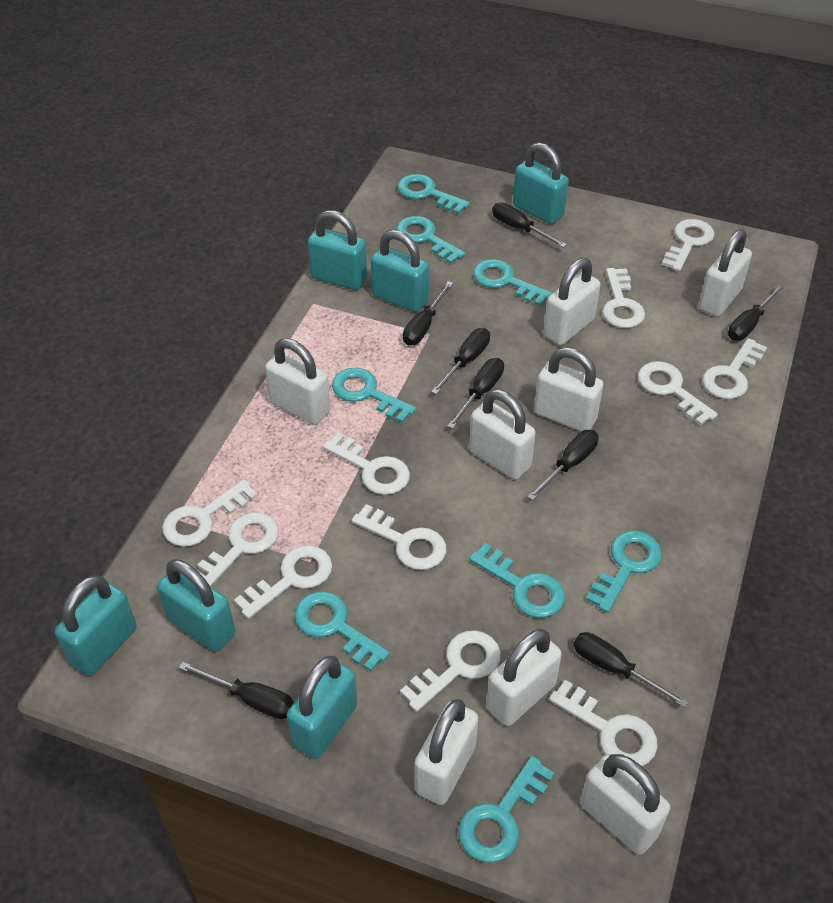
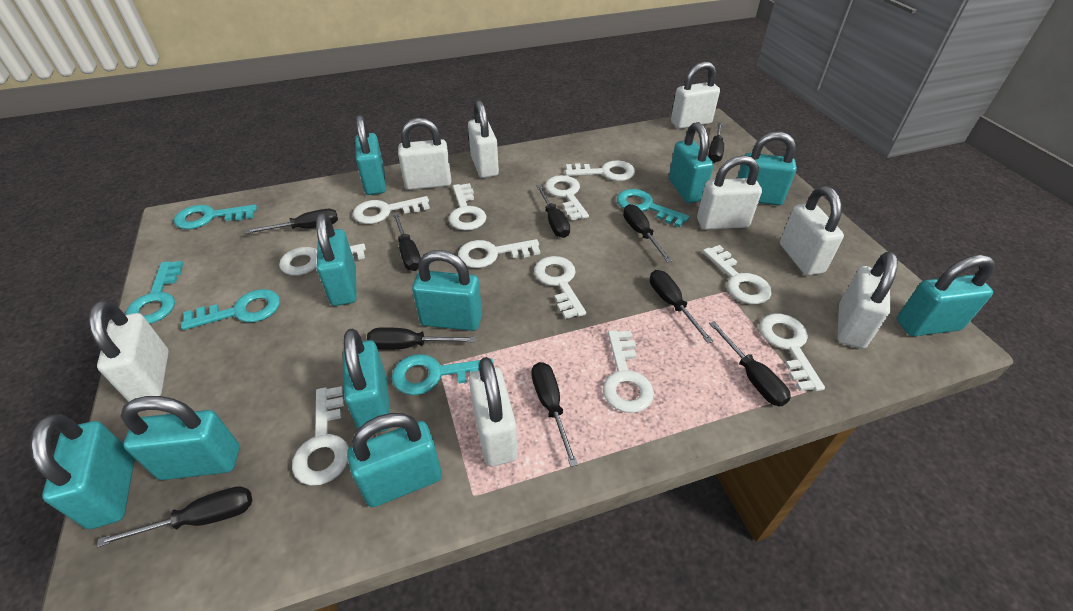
black screwdriver: 8 -> 10
turquoise key: 8 -> 5
turquoise padlock: 6 -> 10

